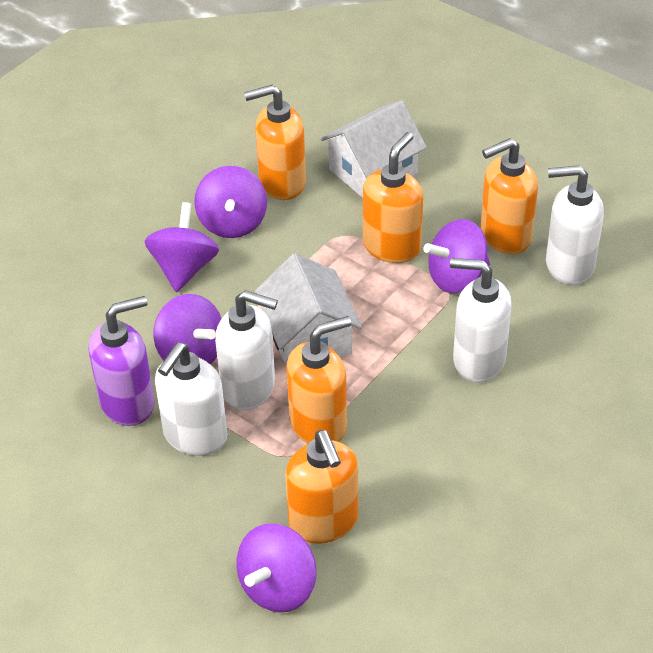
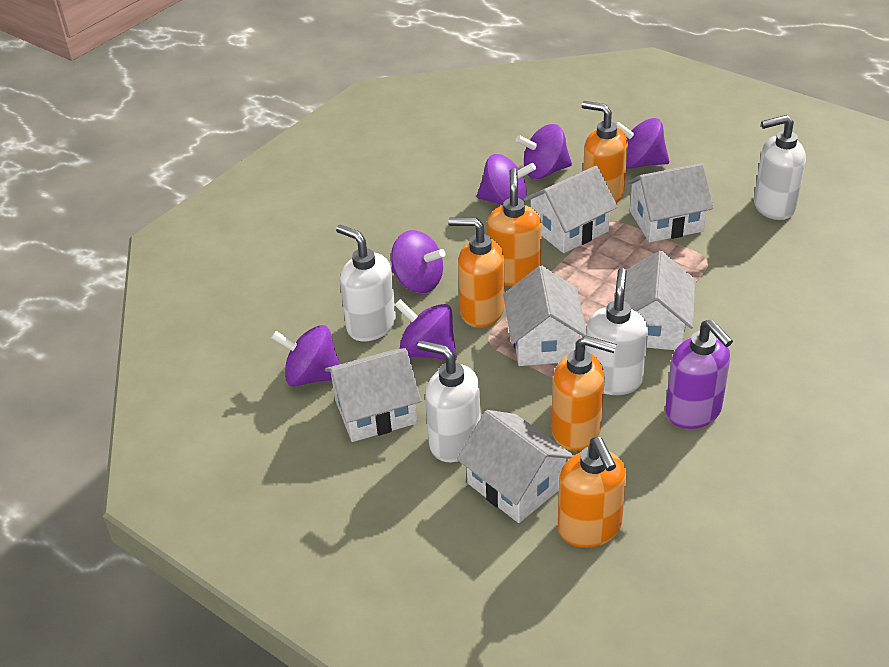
purple spinning top: 5 -> 6
white house: 2 -> 6

